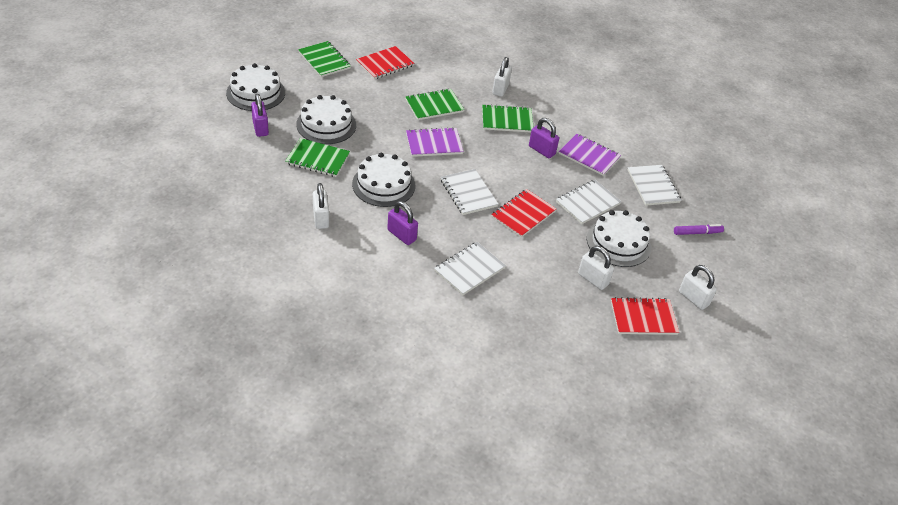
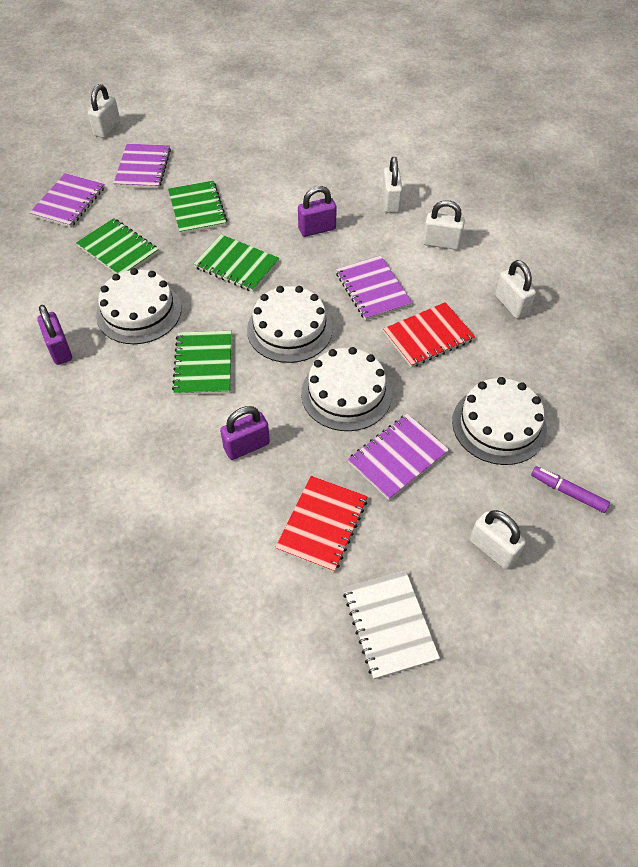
purple notebook: 2 -> 4
red notebook: 3 -> 2
white notebook: 4 -> 1
white padlock: 4 -> 5

